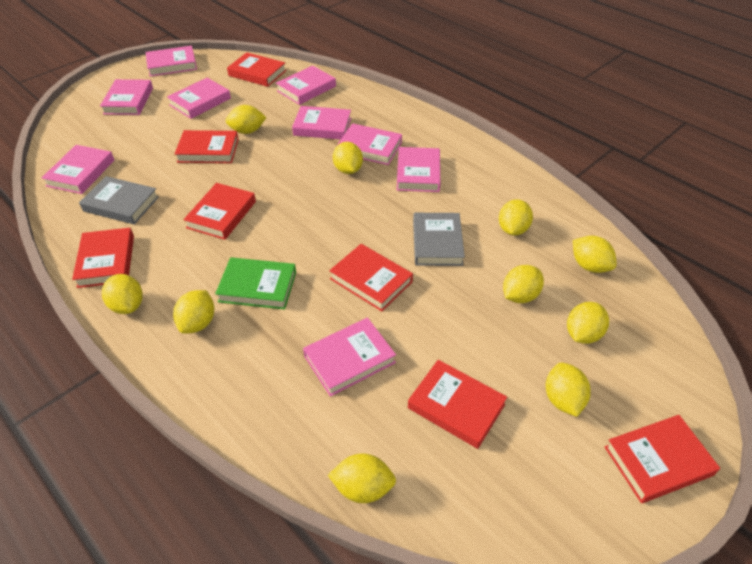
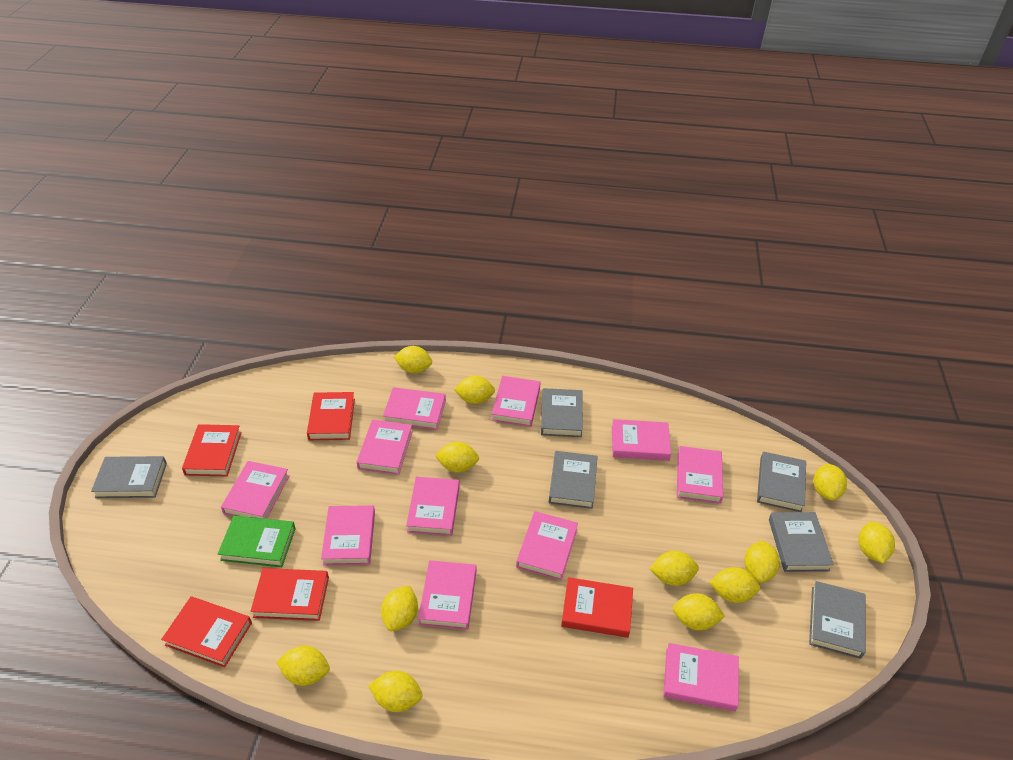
grey book: 2 -> 6
pink book: 9 -> 11
red book: 7 -> 5
yellow lemon: 10 -> 12

